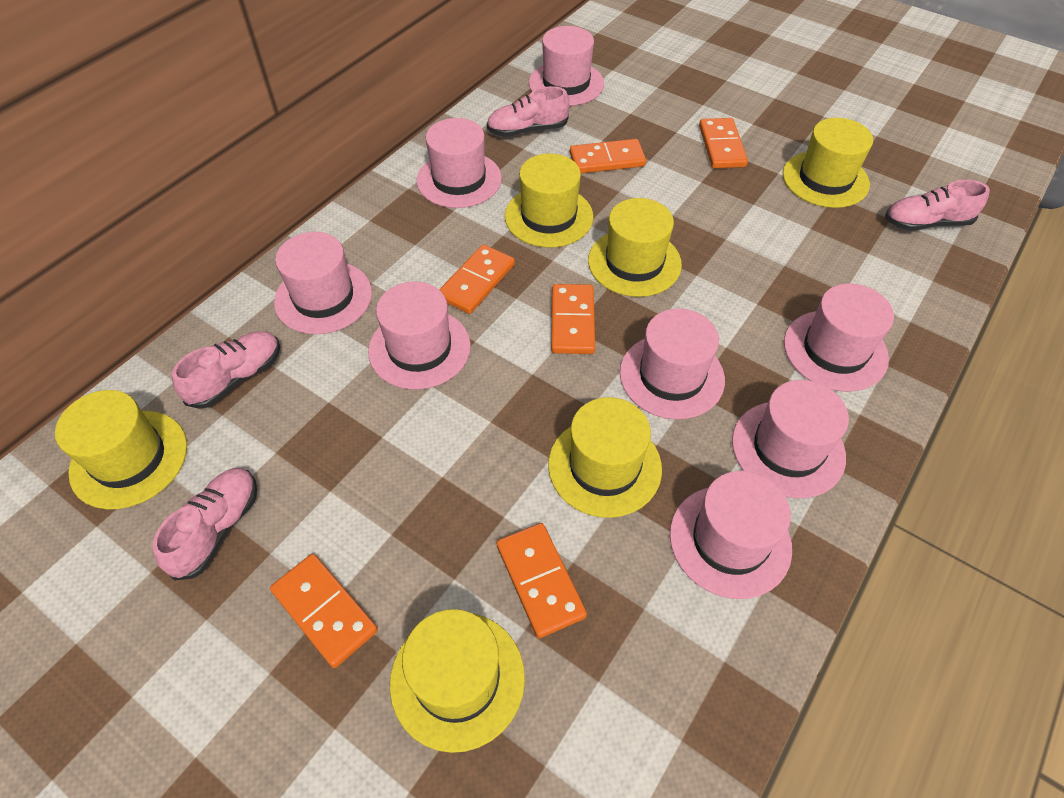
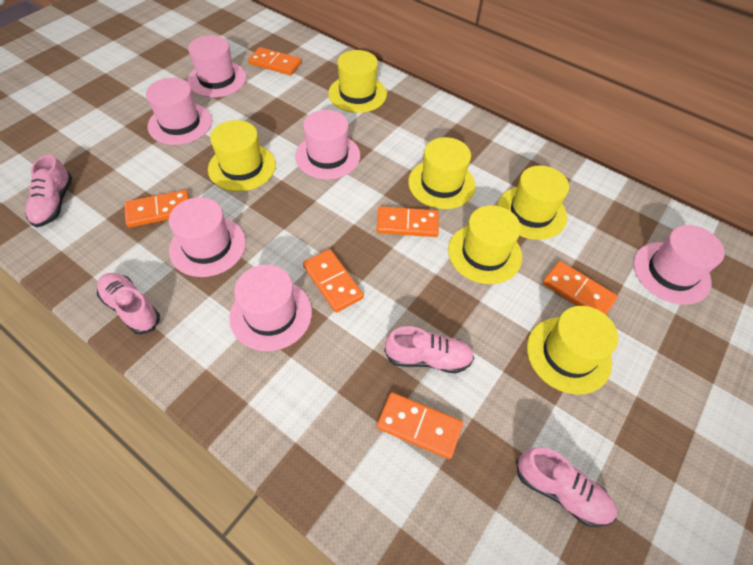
pink hat: 8 -> 6

